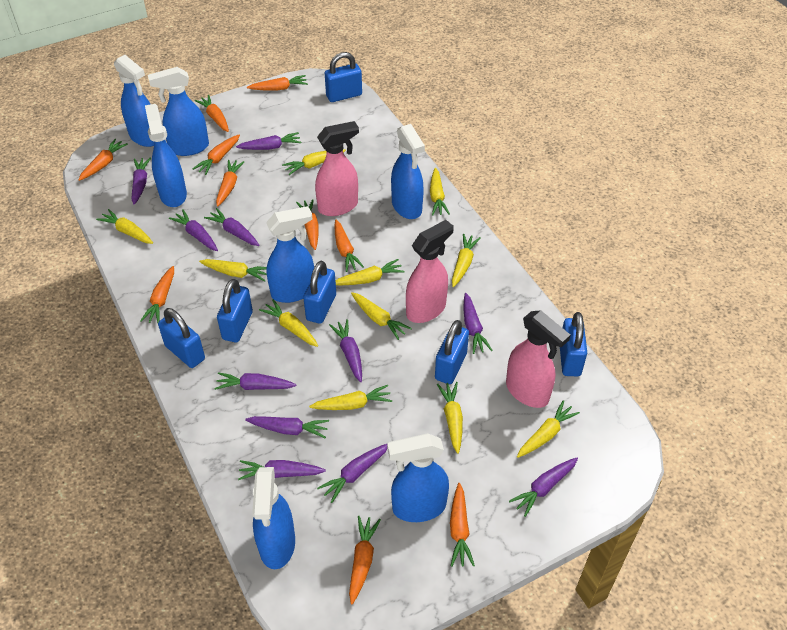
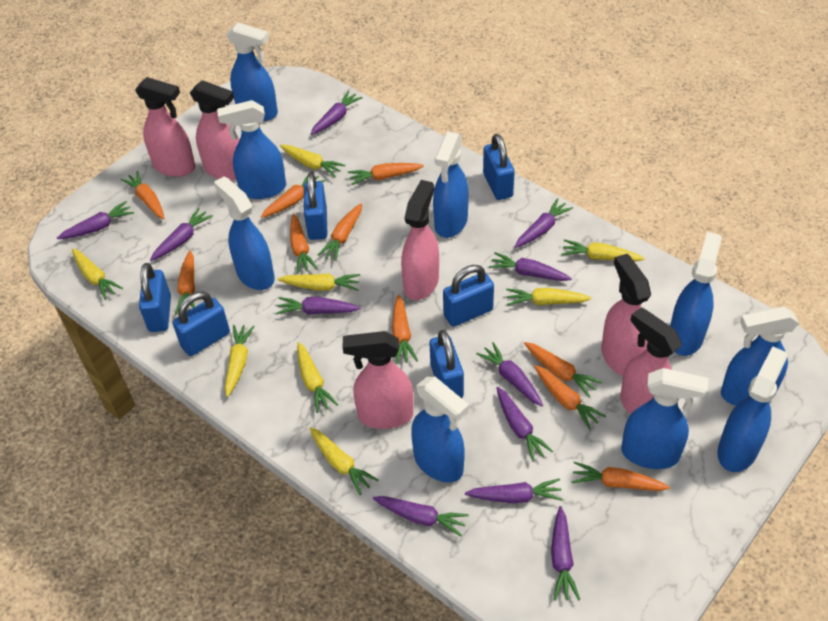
blue spray bottle: 7 -> 9
pink spray bottle: 3 -> 6
yellow carrot: 11 -> 8

